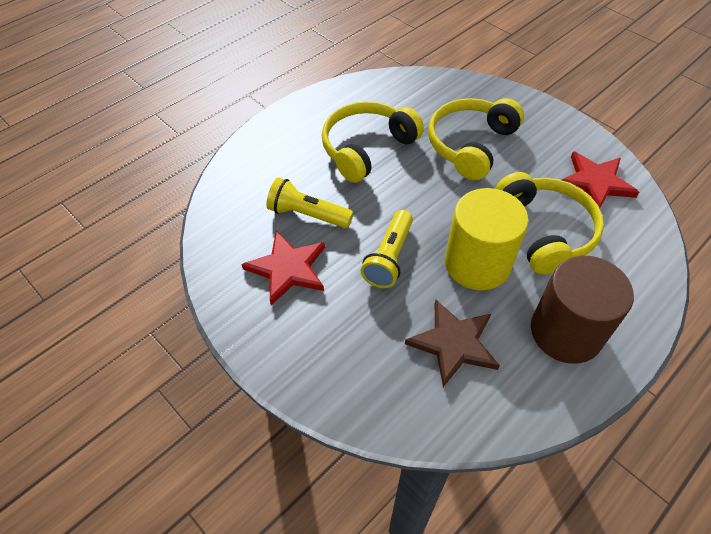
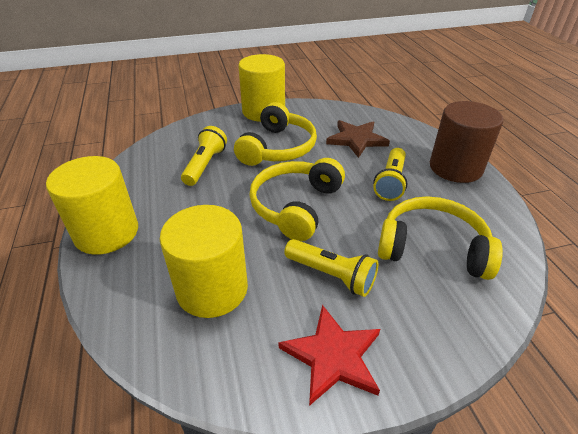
red star: 2 -> 1
yellow cylinder: 1 -> 3
yellow flashlight: 2 -> 3

